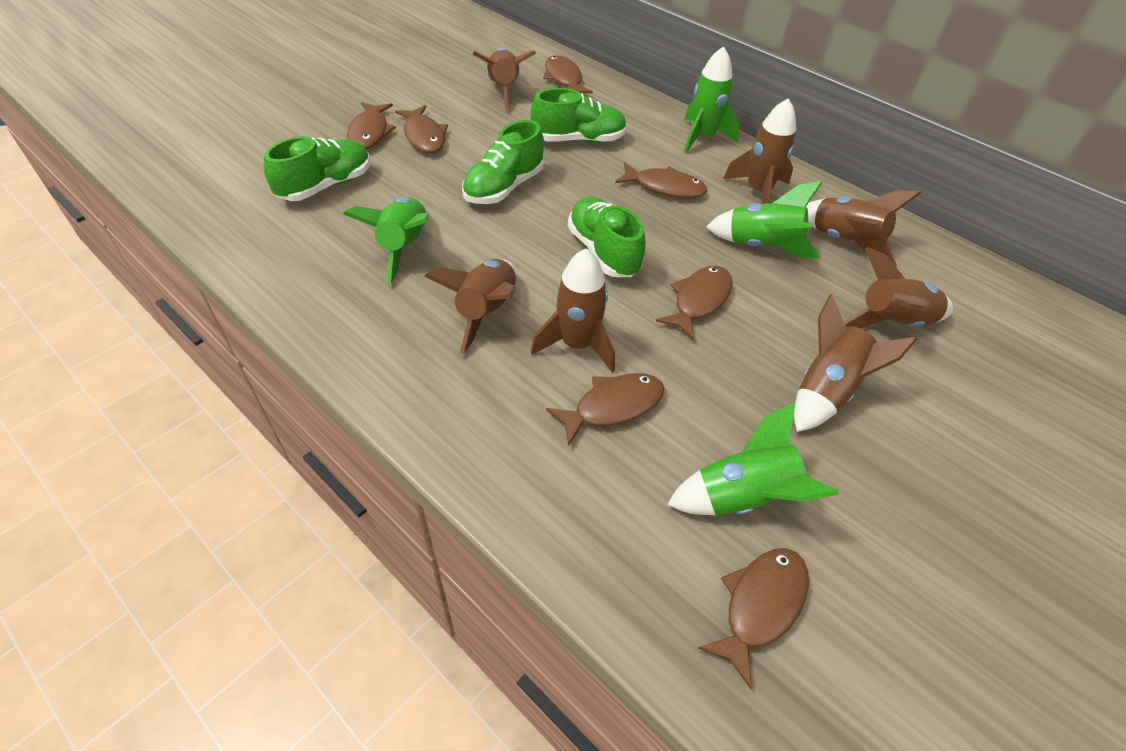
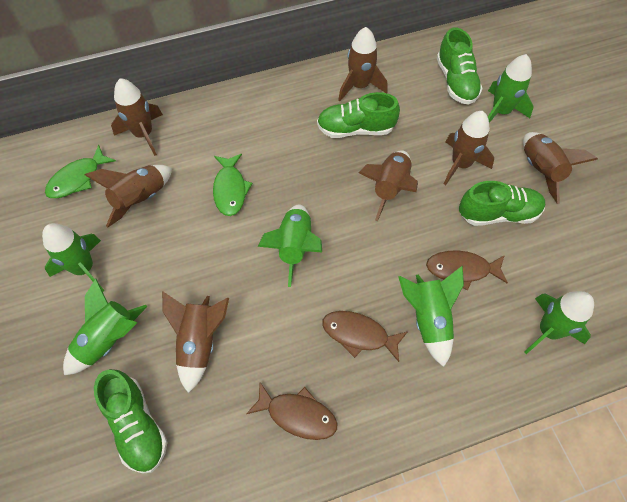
brown fish: 7 -> 3
green fish: 0 -> 2
green rocket: 4 -> 6

